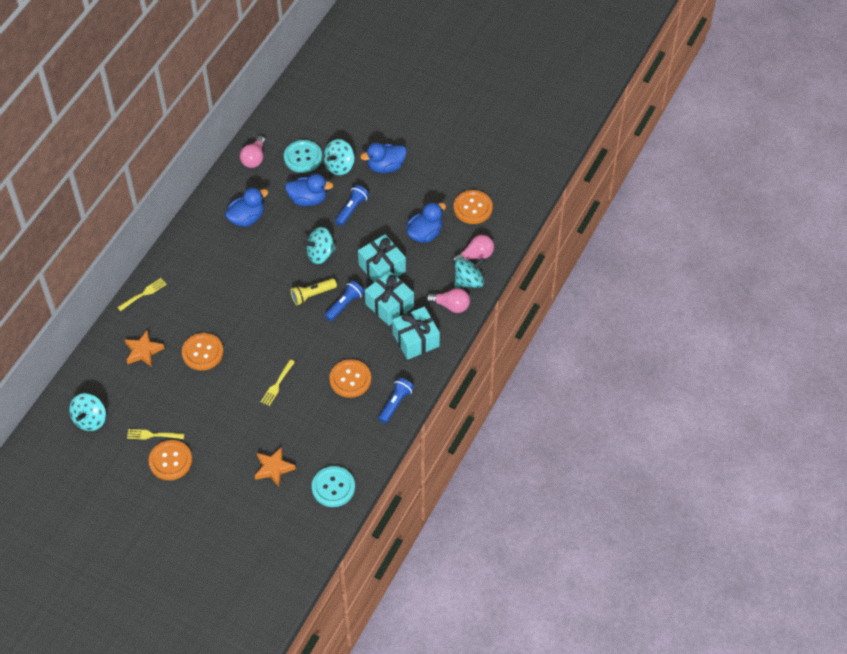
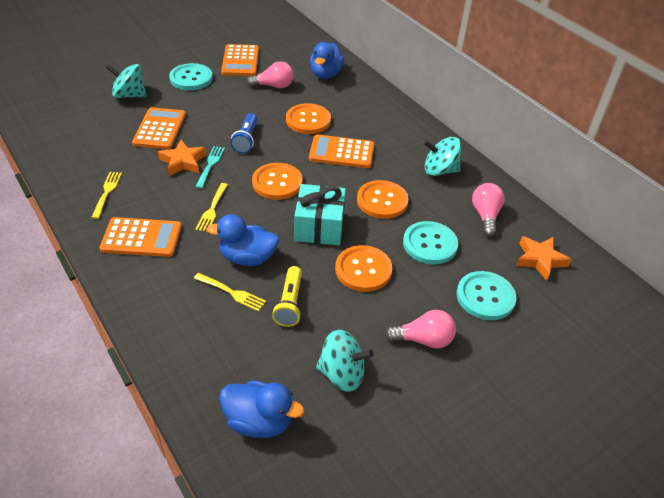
blue duck: 4 -> 3
blue flashlight: 3 -> 1
orange calculator: 0 -> 4
turquoise button: 2 -> 3
turquoise fork: 0 -> 1
turquoise gift: 3 -> 1
turquoise spinning top: 4 -> 3

